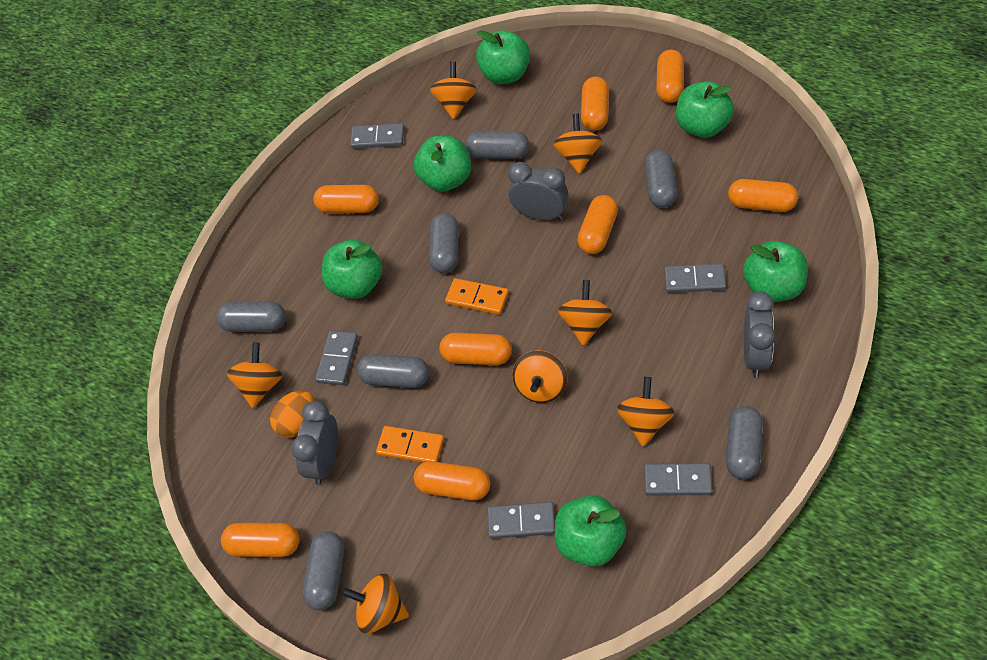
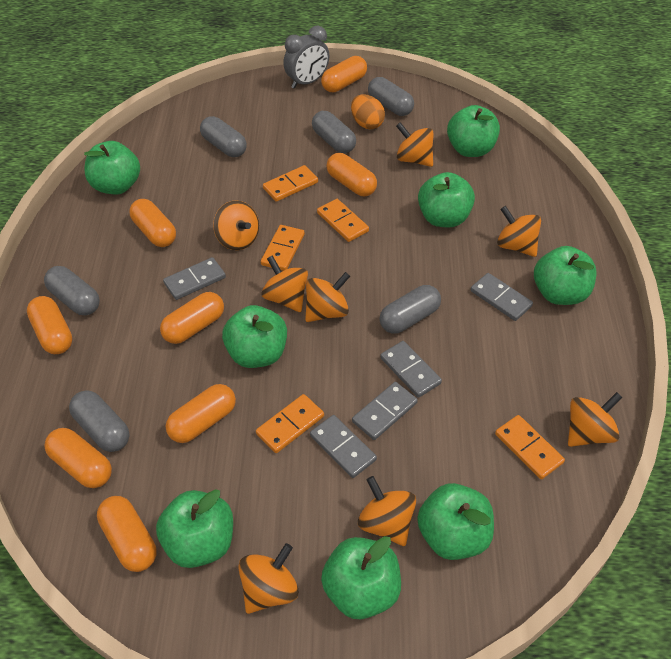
green apple: 6 -> 8
grey capsule: 7 -> 6
grey clock: 3 -> 1
orange domino: 2 -> 5
orange spinning top: 7 -> 8

